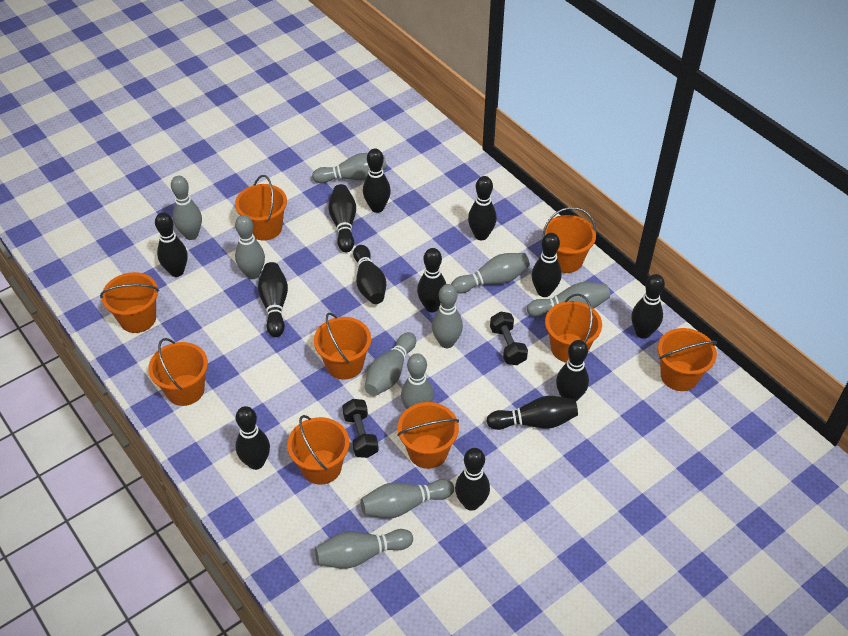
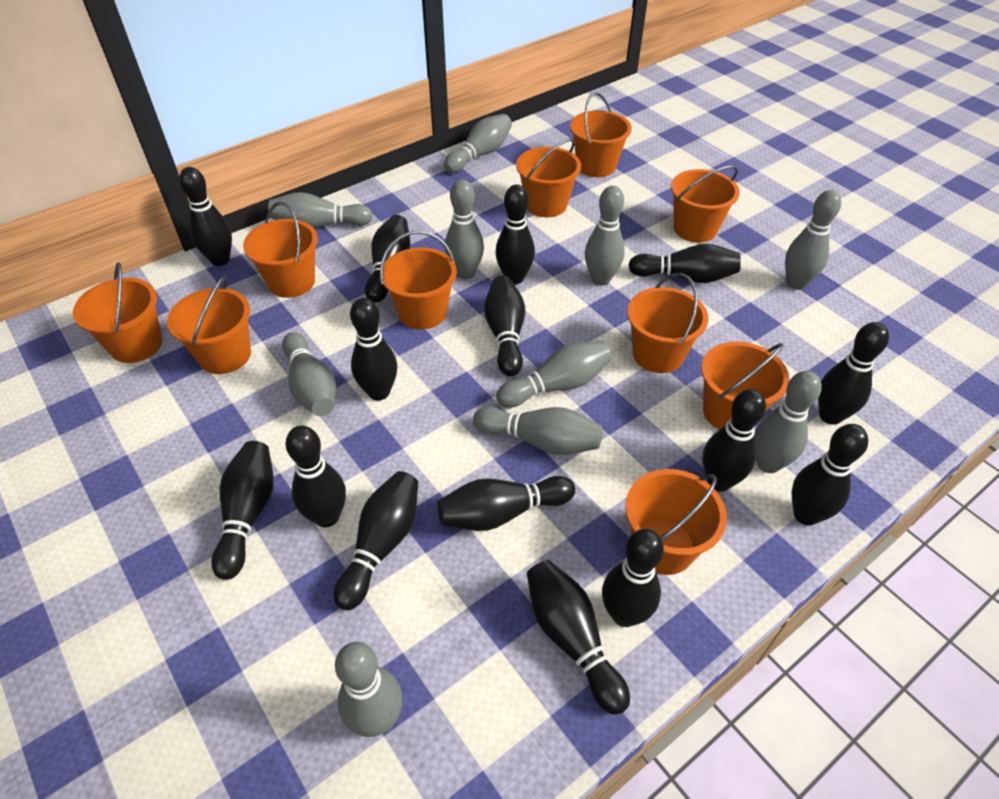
black bowling pin: 13 -> 15
black dumbbell: 2 -> 0
orange bucket: 9 -> 10

